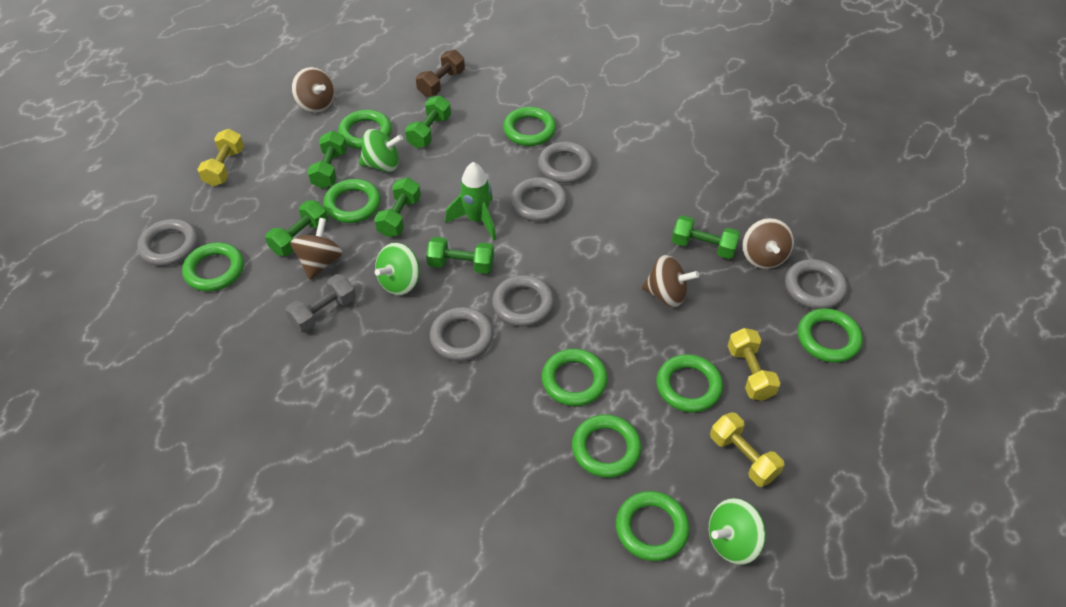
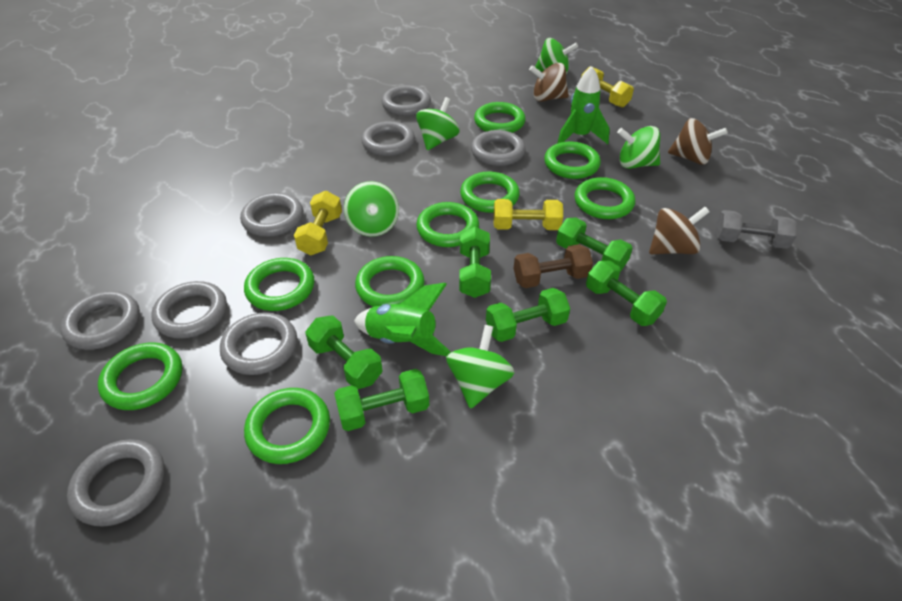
brown spinning top: 4 -> 3
green rocket: 1 -> 2
green spinning top: 3 -> 5
grey ring: 6 -> 8

